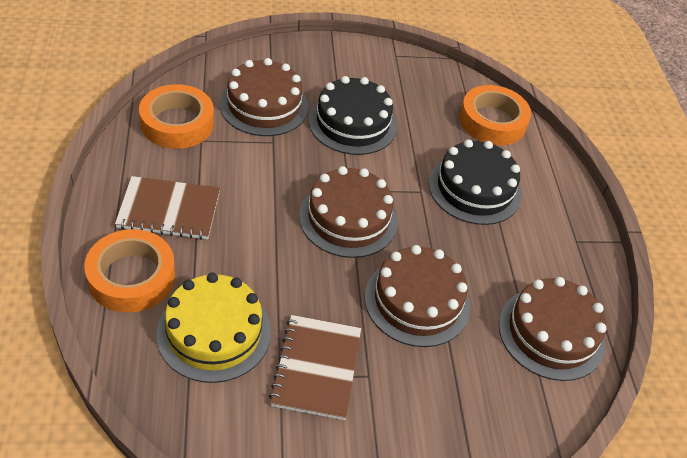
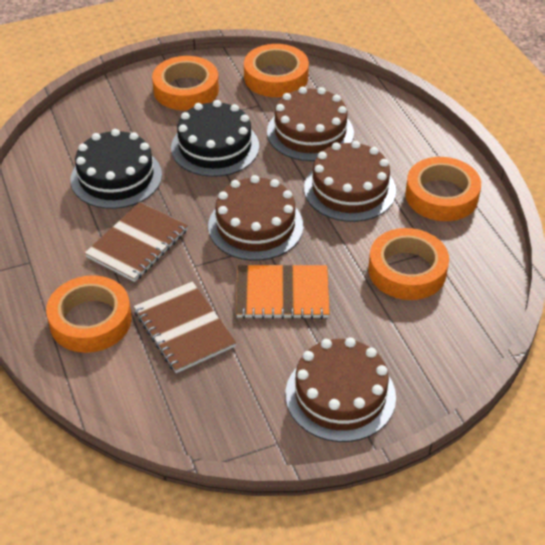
orange notebook: 0 -> 1
orange tape: 3 -> 5
yellow cake: 1 -> 0

